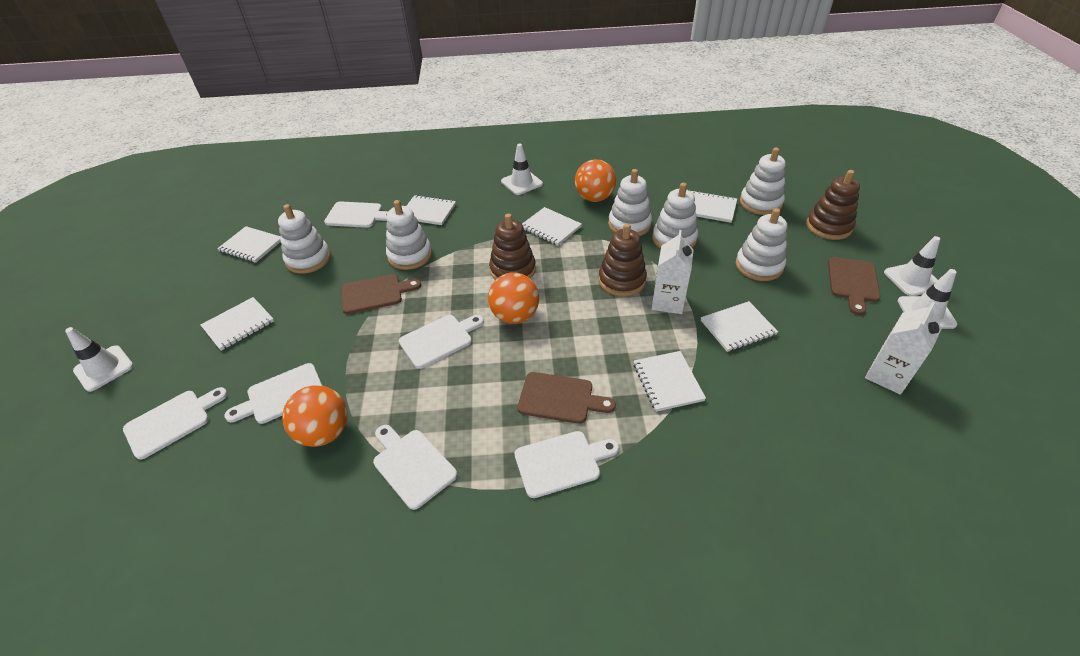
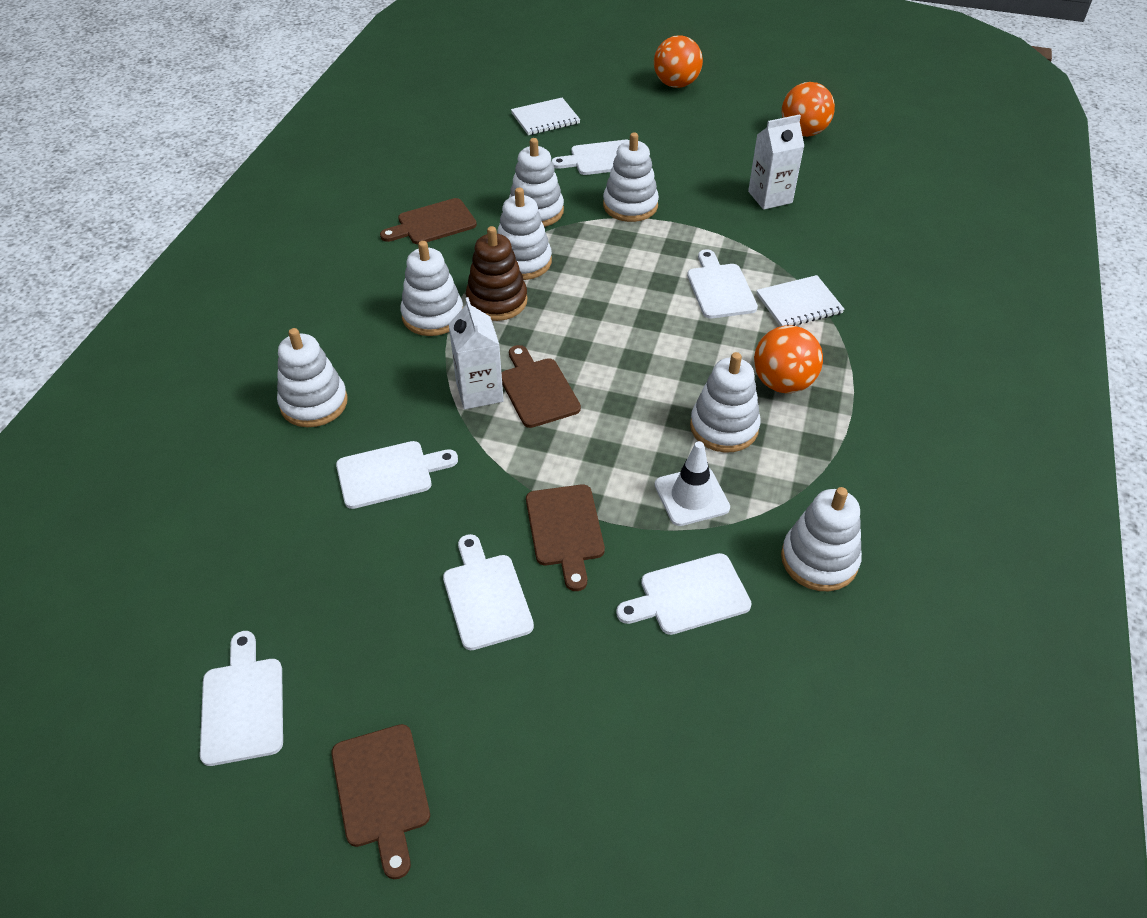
brown cutting board: 3 -> 4
brown stacking toy: 3 -> 1
white notebook: 7 -> 2
white stacking toy: 6 -> 7
white traffic cone: 4 -> 1

